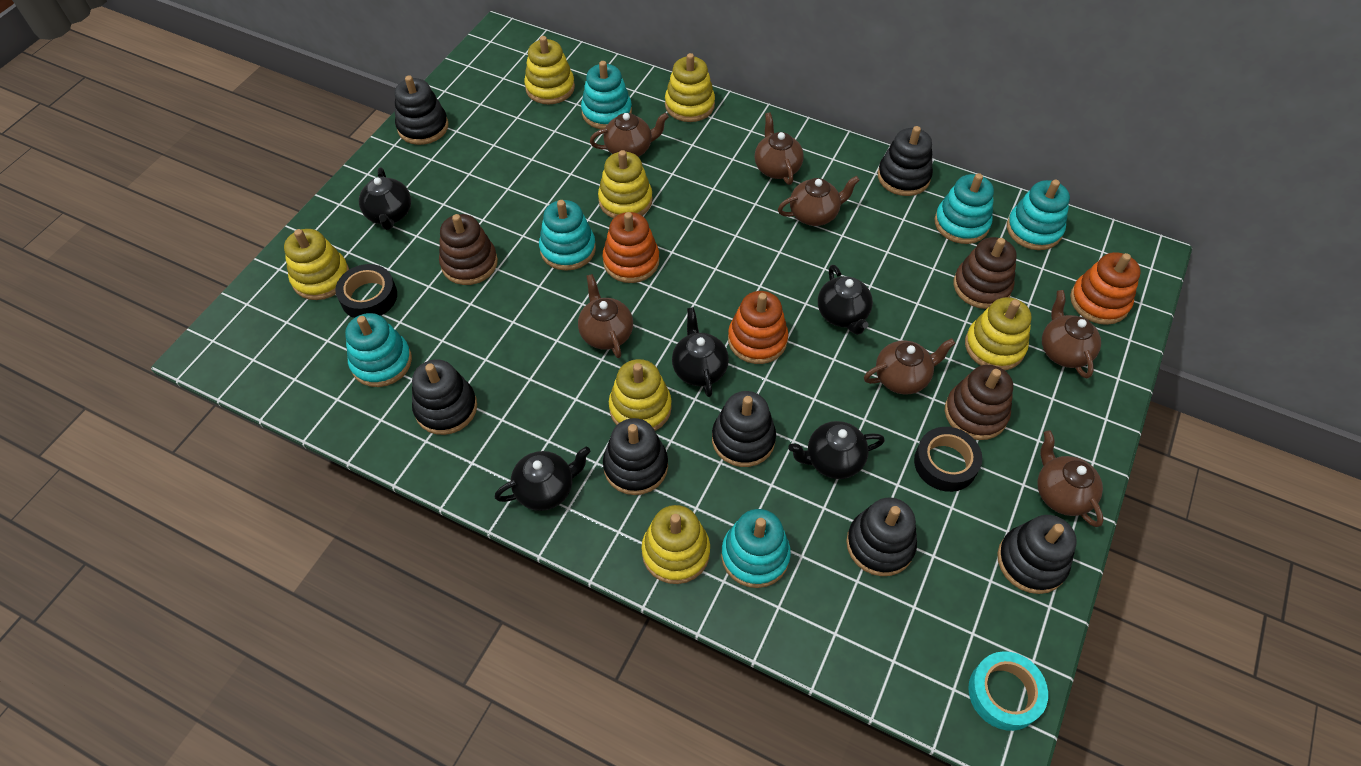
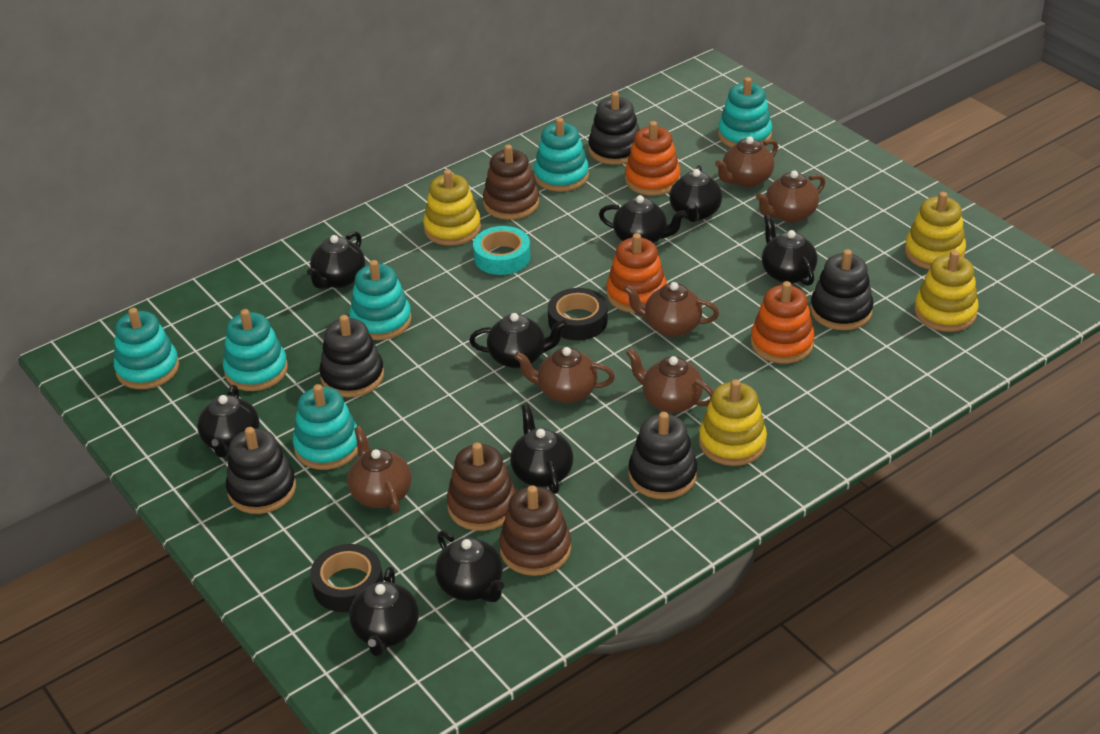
black stacking toy: 7 -> 5
black teapot: 5 -> 9
brown teapot: 7 -> 6
yellow stacking toy: 7 -> 4

